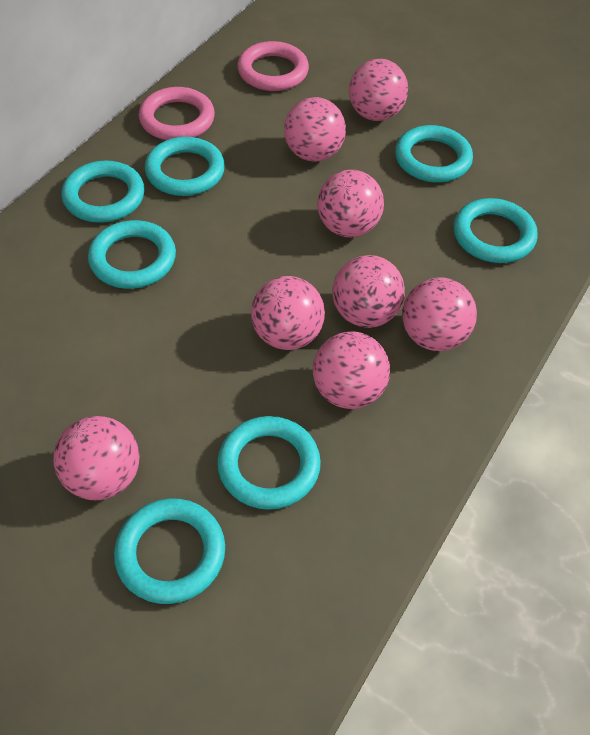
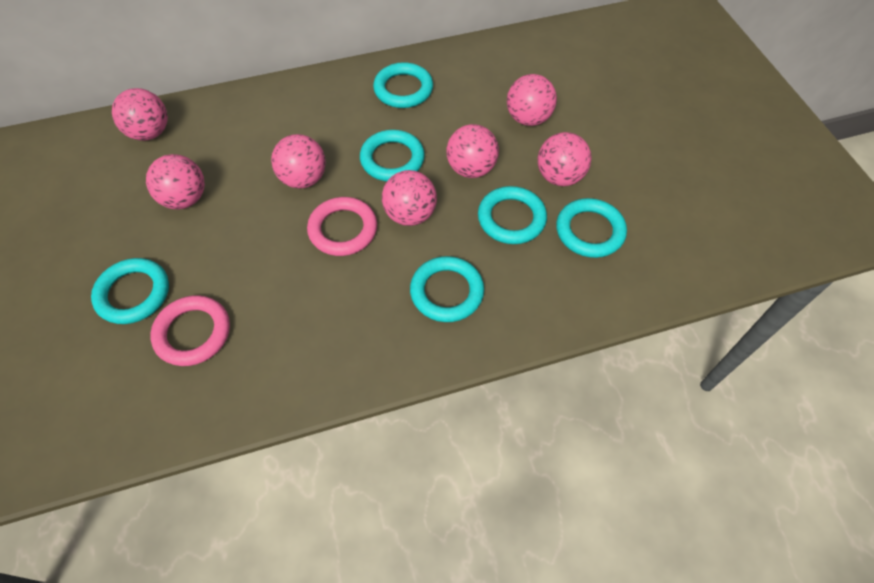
pink ball: 8 -> 7
turquoise ring: 7 -> 6

